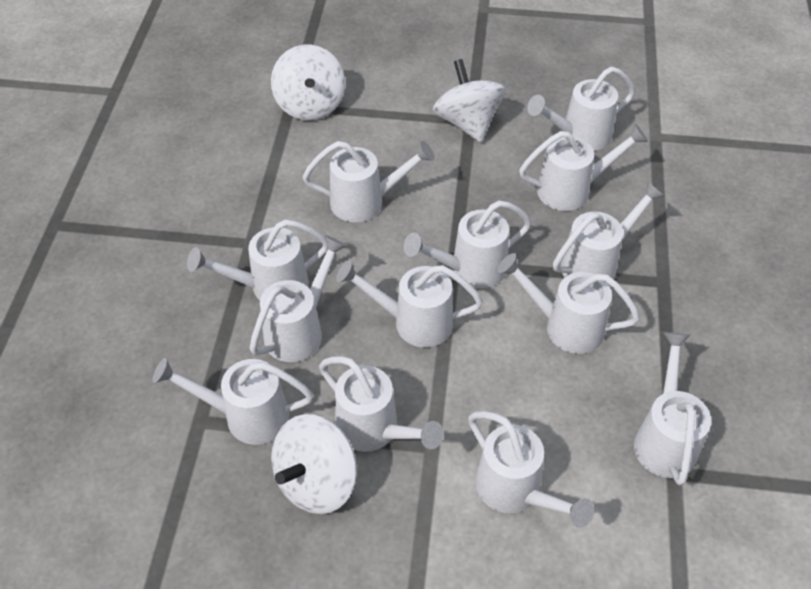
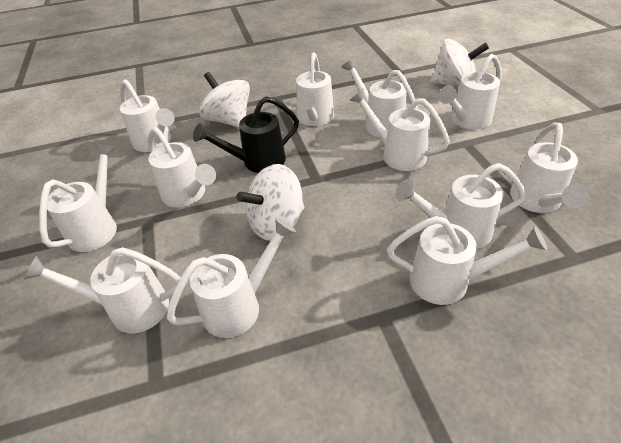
black watering can: 0 -> 1
white watering can: 13 -> 12

